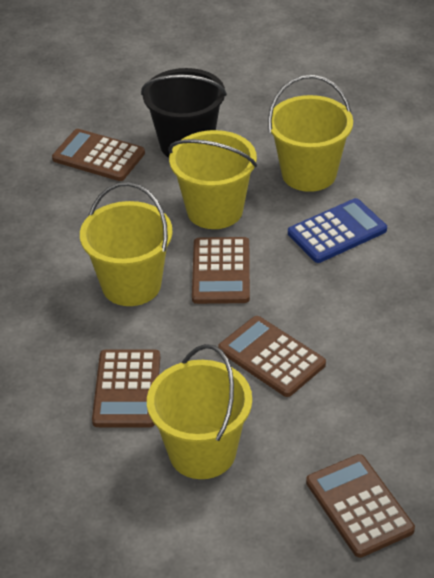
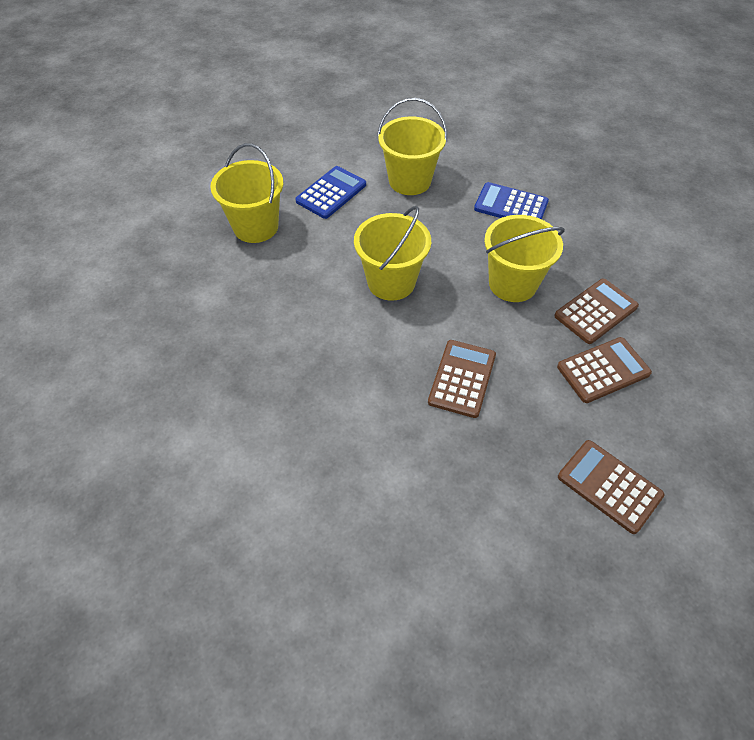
black bucket: 1 -> 0
blue calculator: 1 -> 2
brown calculator: 5 -> 4

